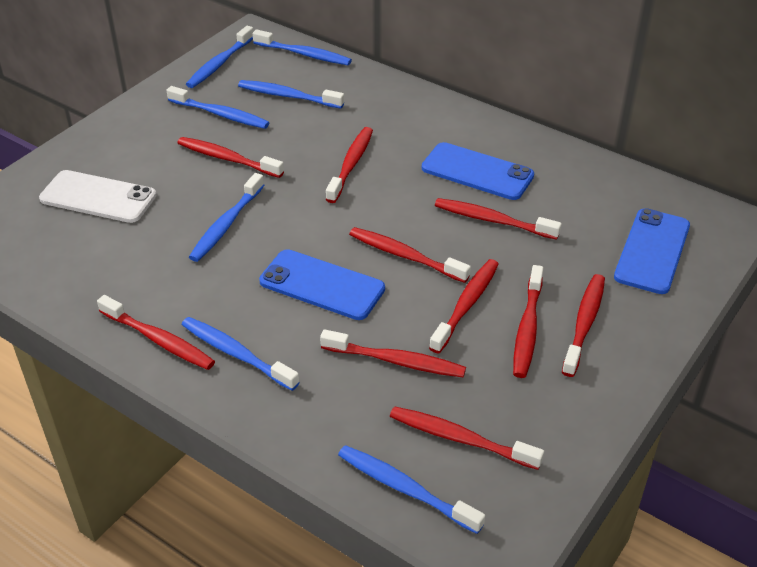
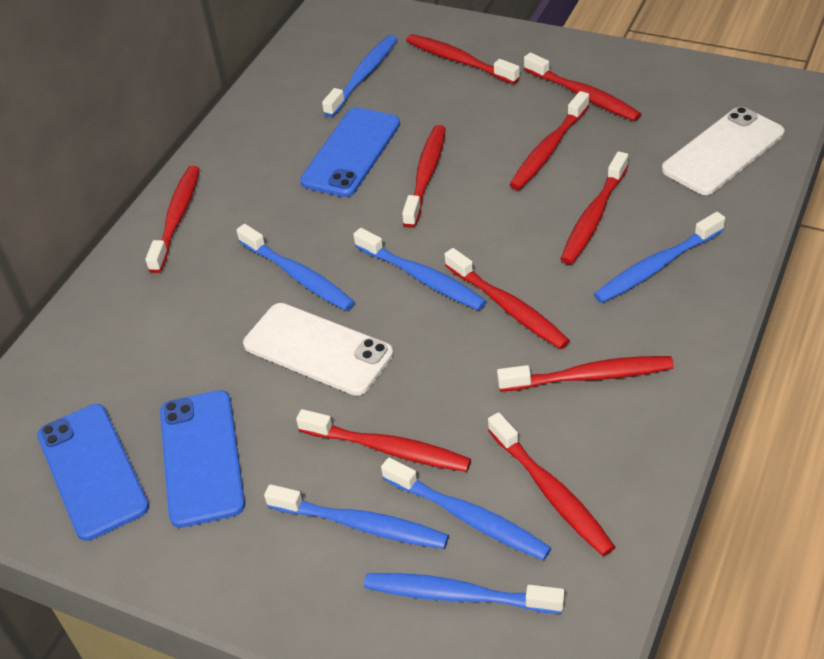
white phone: 1 -> 2

